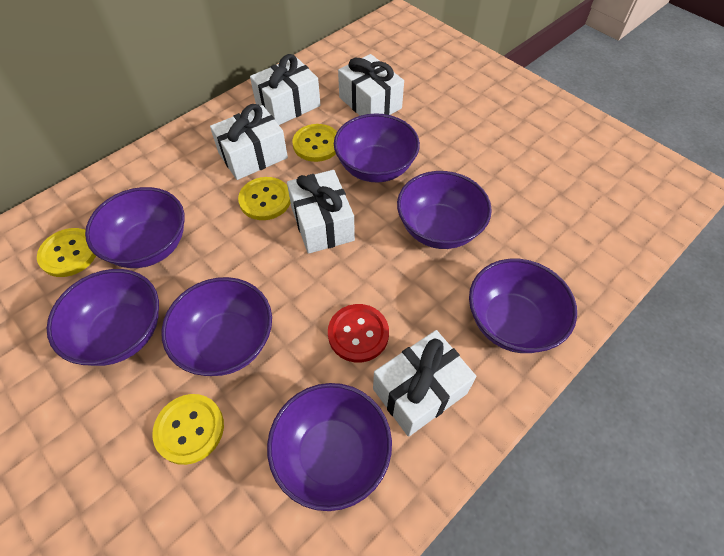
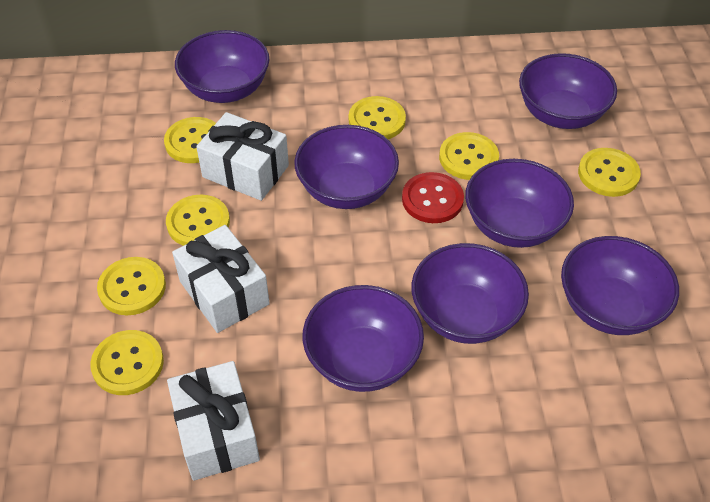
white gift: 5 -> 3
yellow button: 4 -> 7

